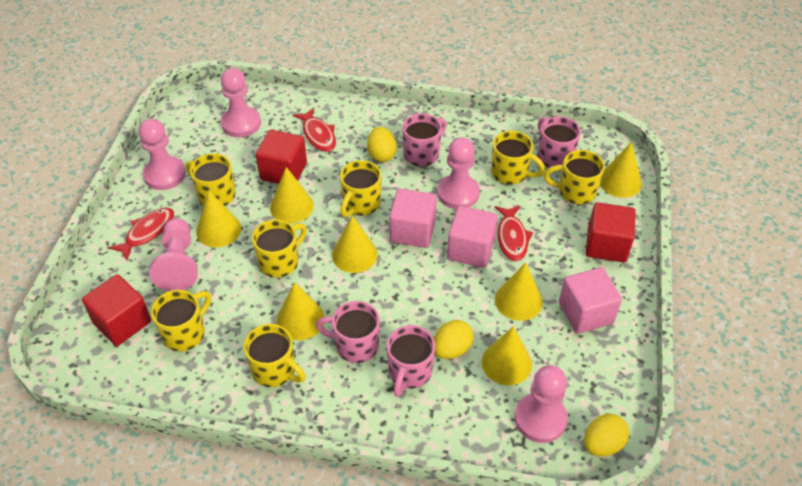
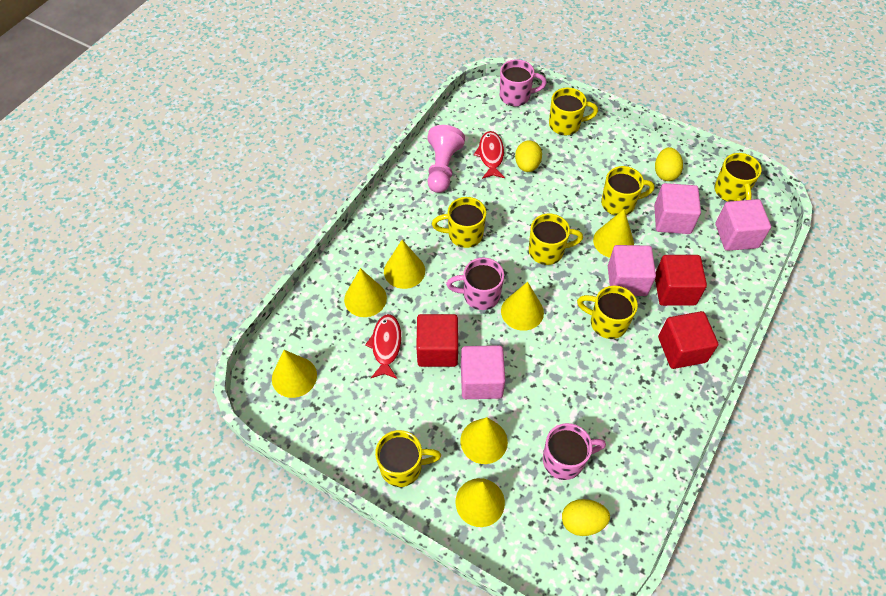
pink cube: 3 -> 4
pink mug: 4 -> 3
pink pawn: 5 -> 1
red fish: 3 -> 2

